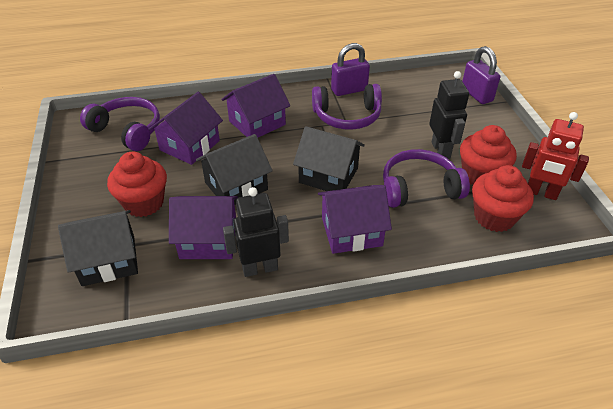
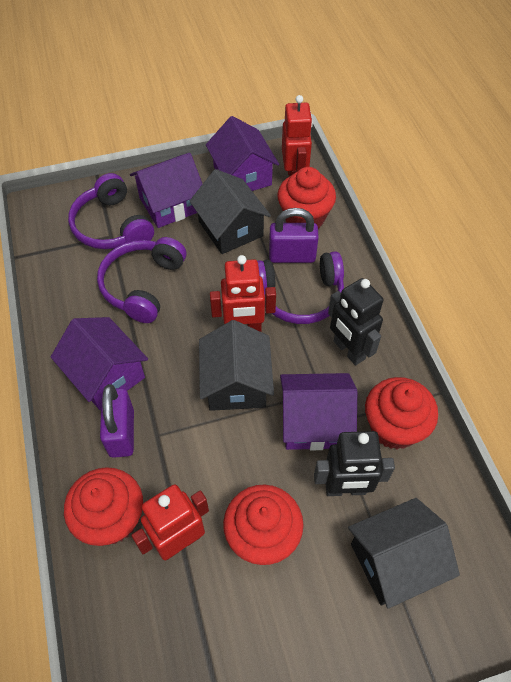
red cupcake: 3 -> 4
red robot: 1 -> 3

